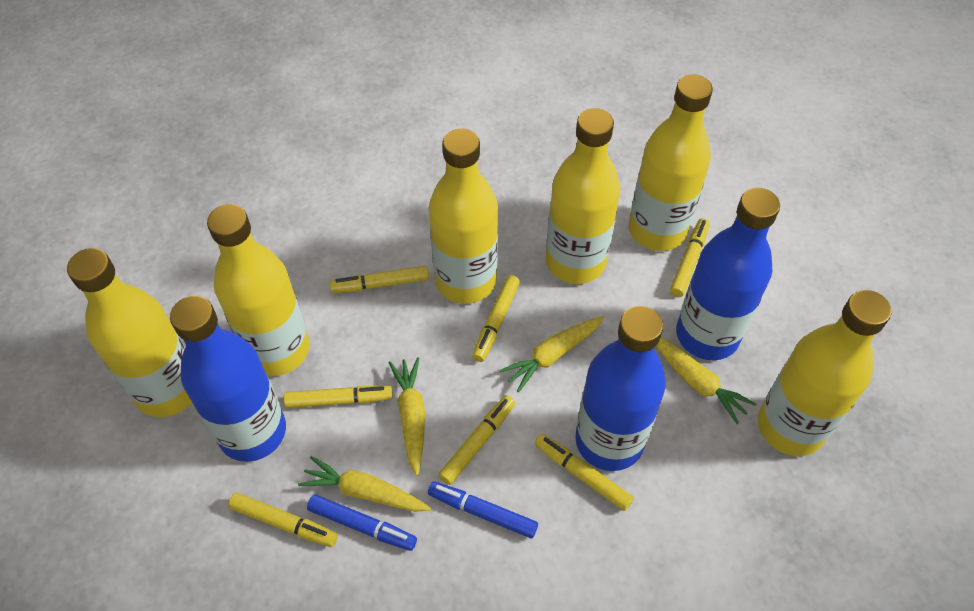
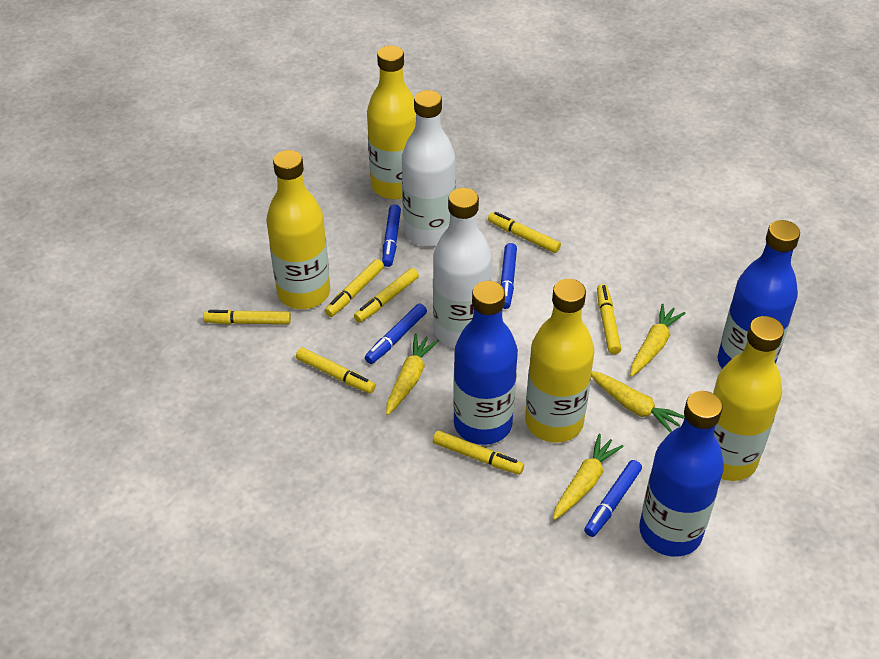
blue marker: 2 -> 4
white bottle: 0 -> 2
yellow bottle: 6 -> 4

